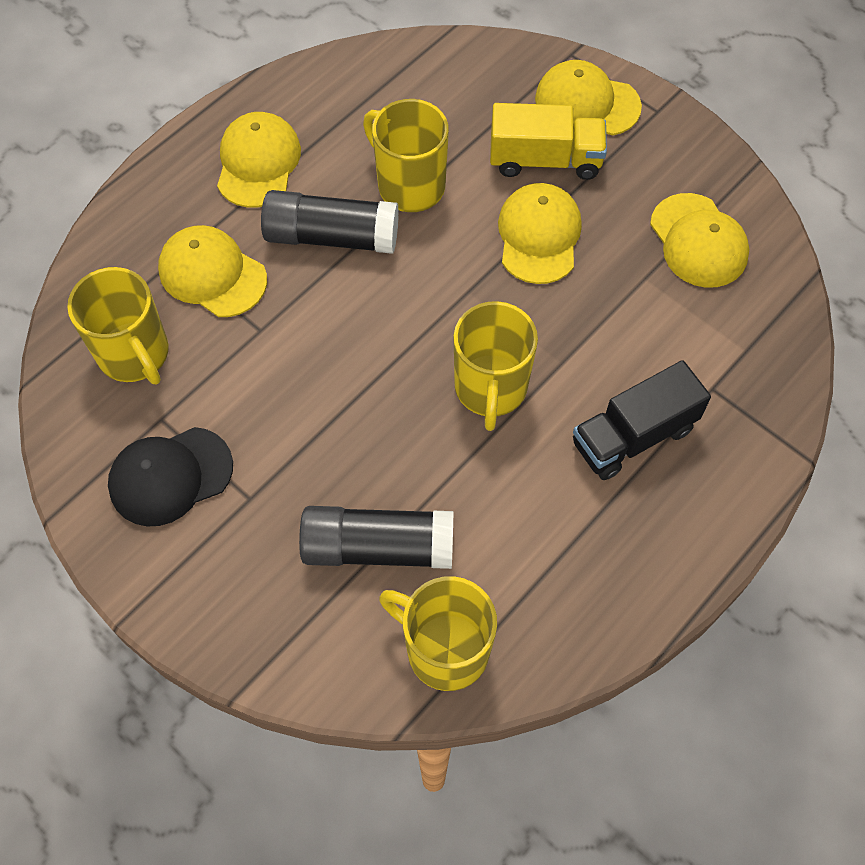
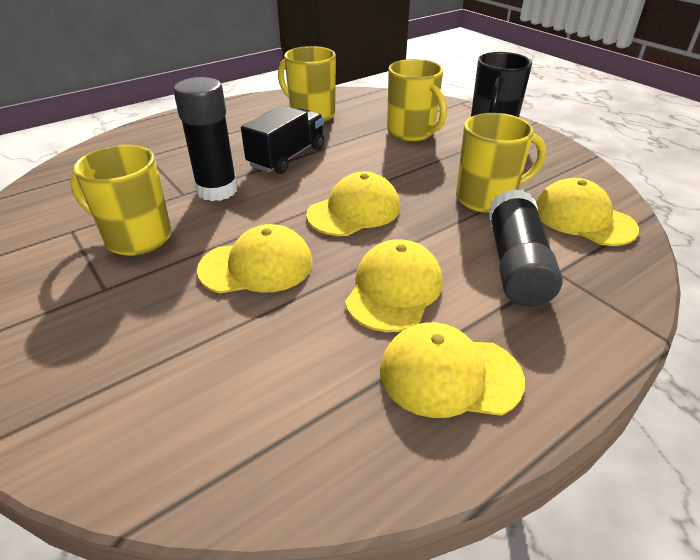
black cap: 1 -> 0
black mug: 0 -> 1
yellow truck: 1 -> 0

